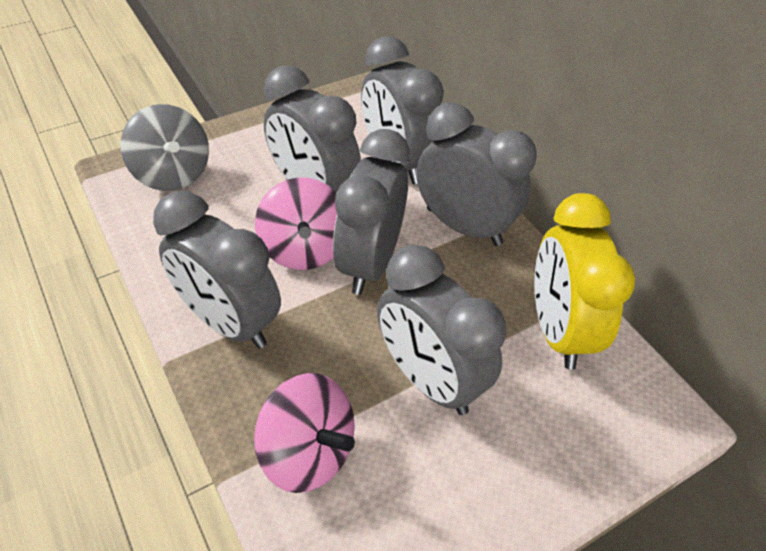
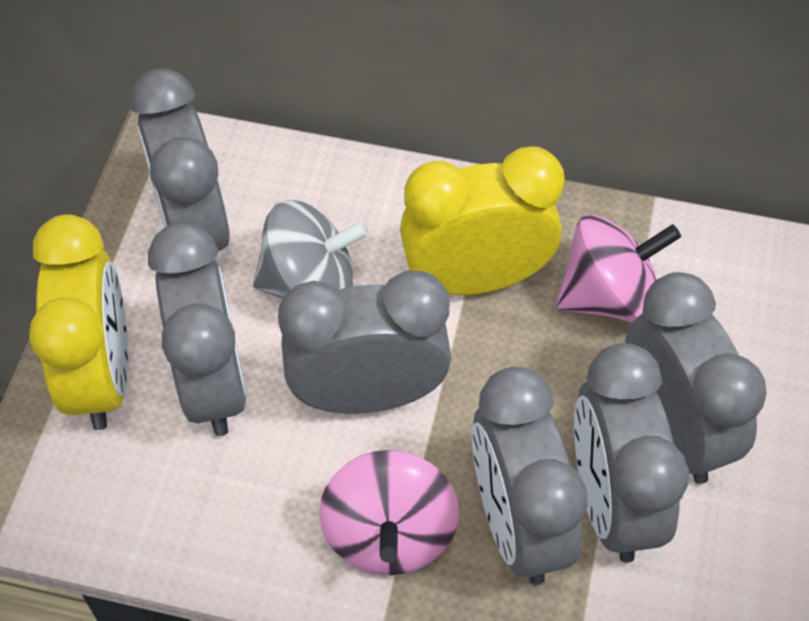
yellow clock: 1 -> 2

